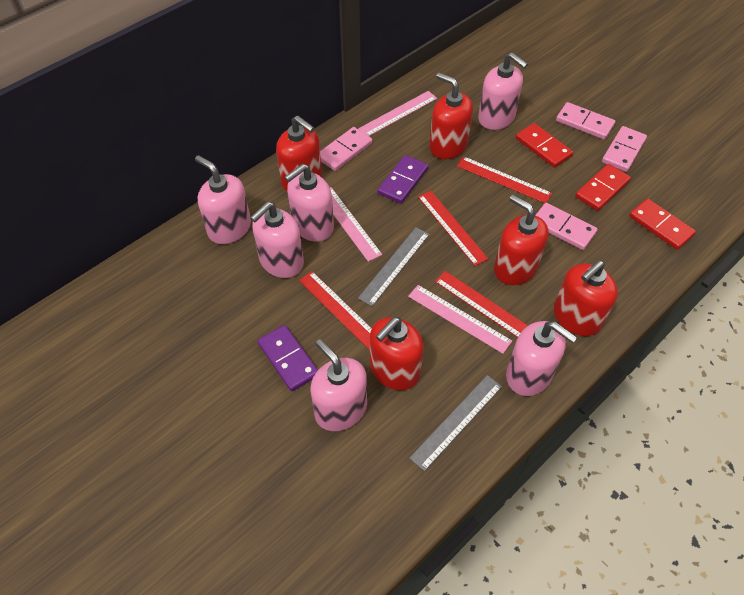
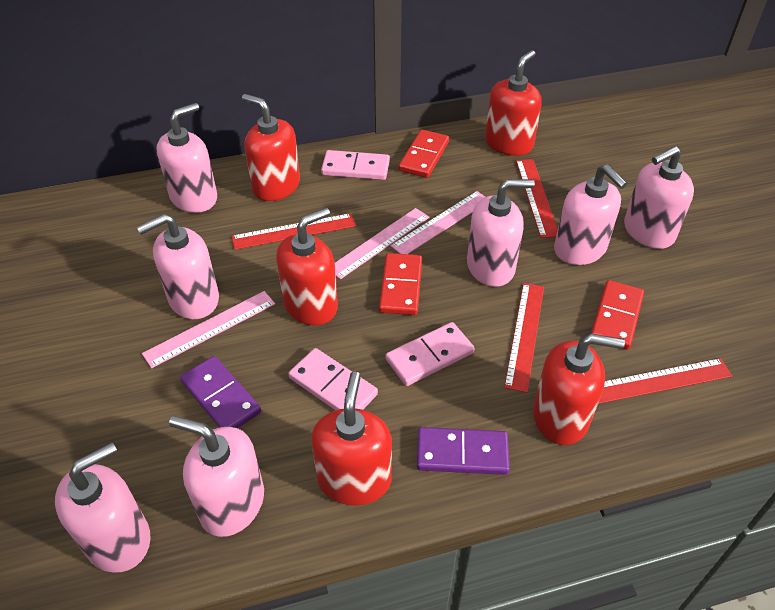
grey ruler: 2 -> 0
pink domino: 4 -> 3
pink soap dispenser: 6 -> 7

